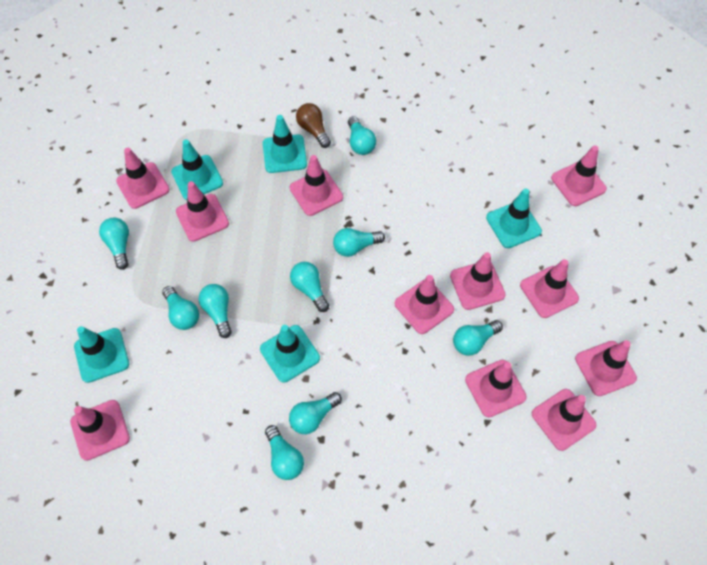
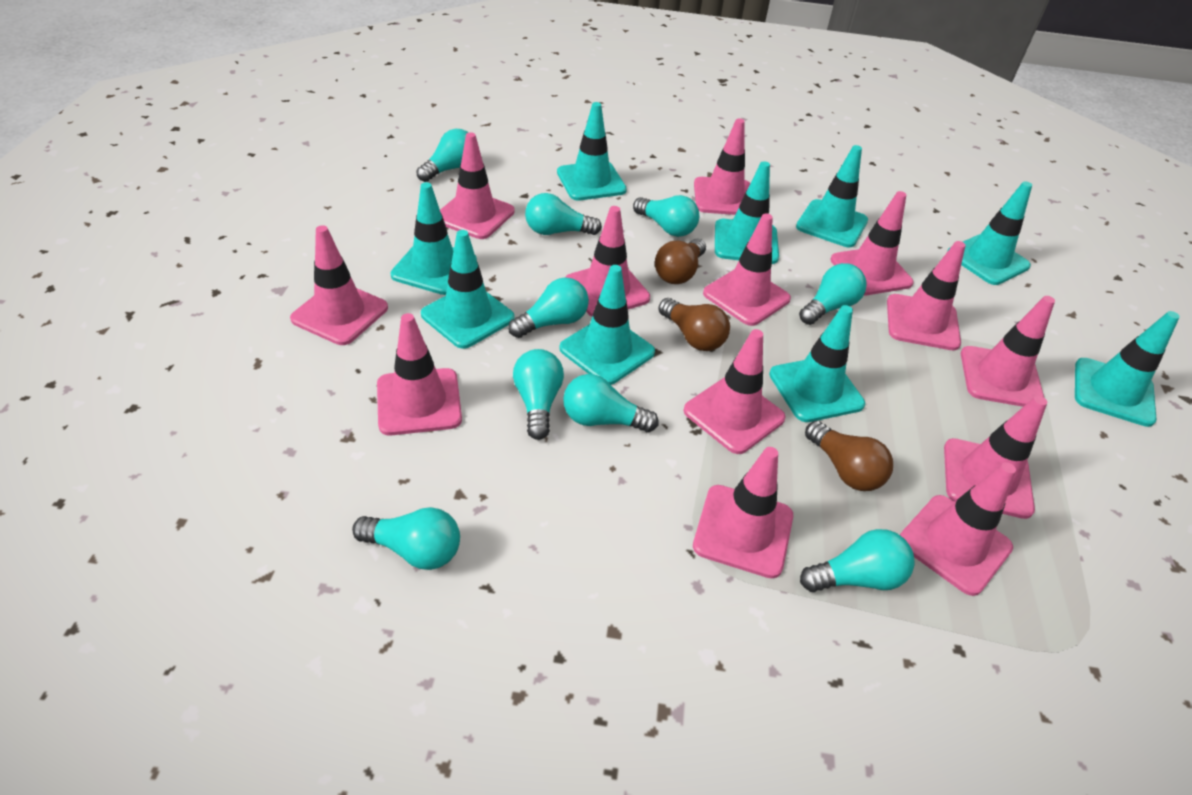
brown light bulb: 1 -> 3
pink traffic cone: 11 -> 13
turquoise traffic cone: 5 -> 9

